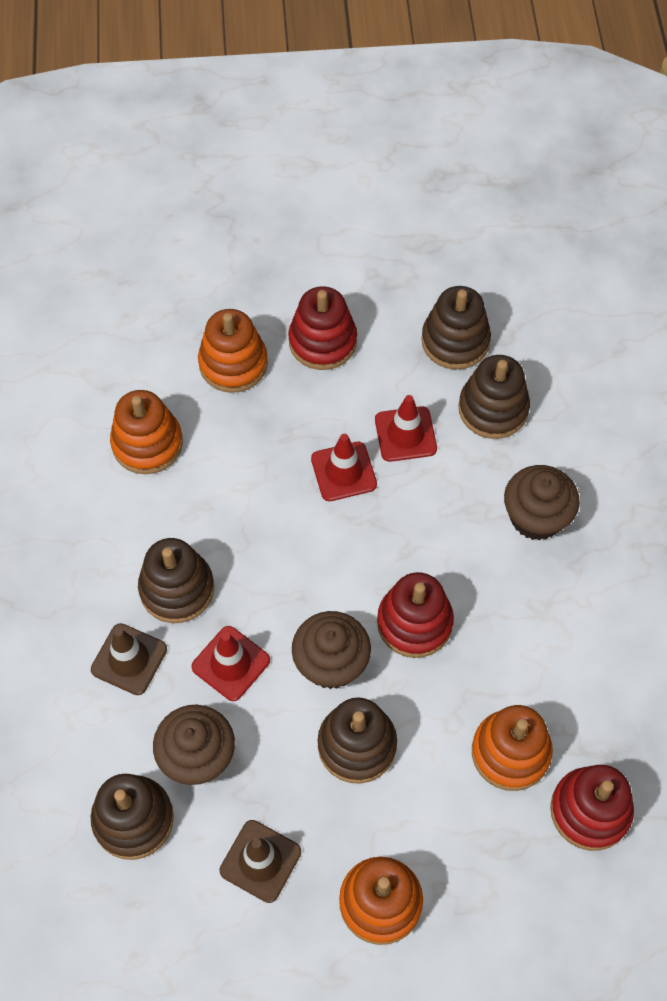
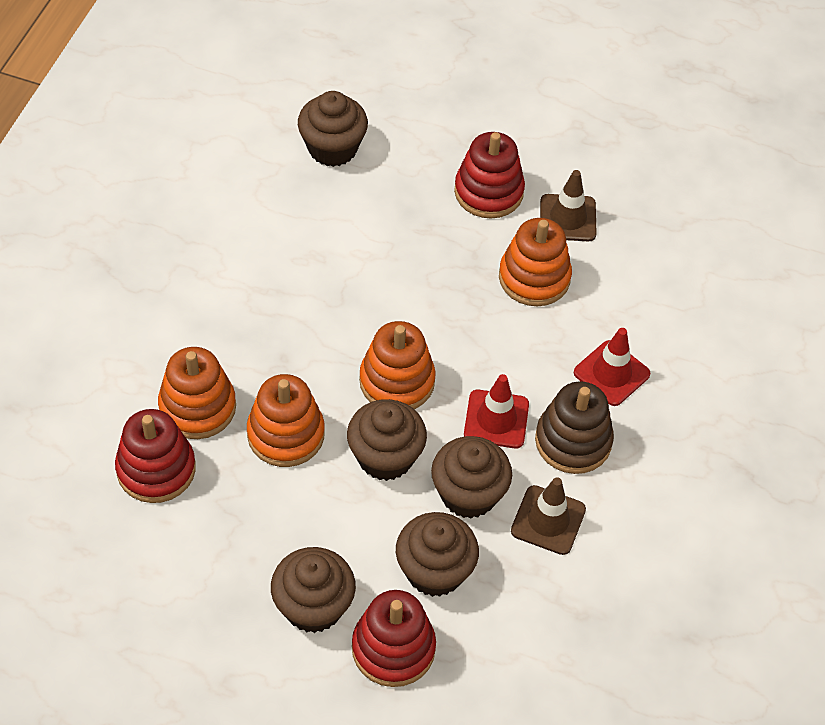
brown cupcake: 3 -> 5
brown stacking toy: 5 -> 1
red traffic cone: 3 -> 2

